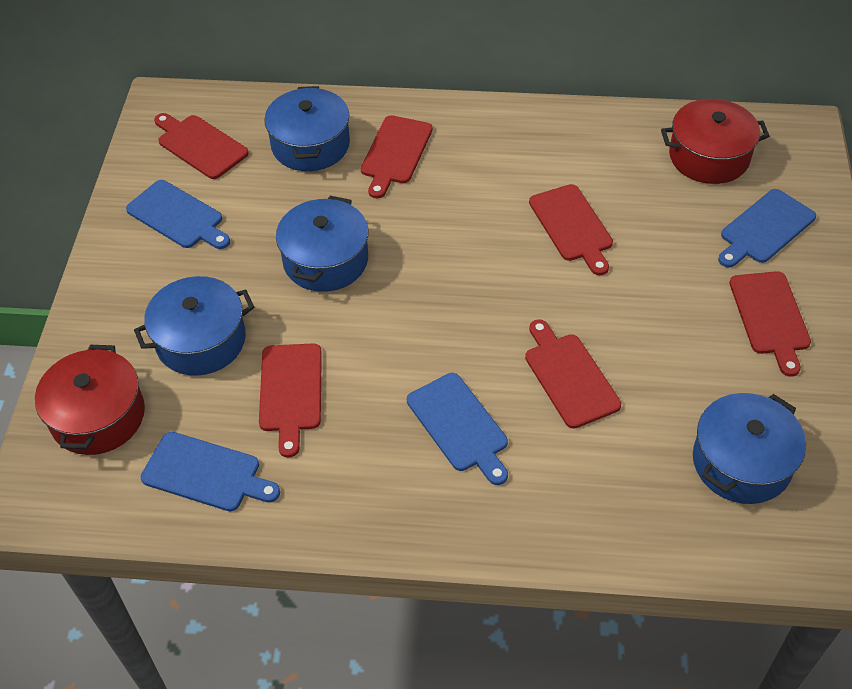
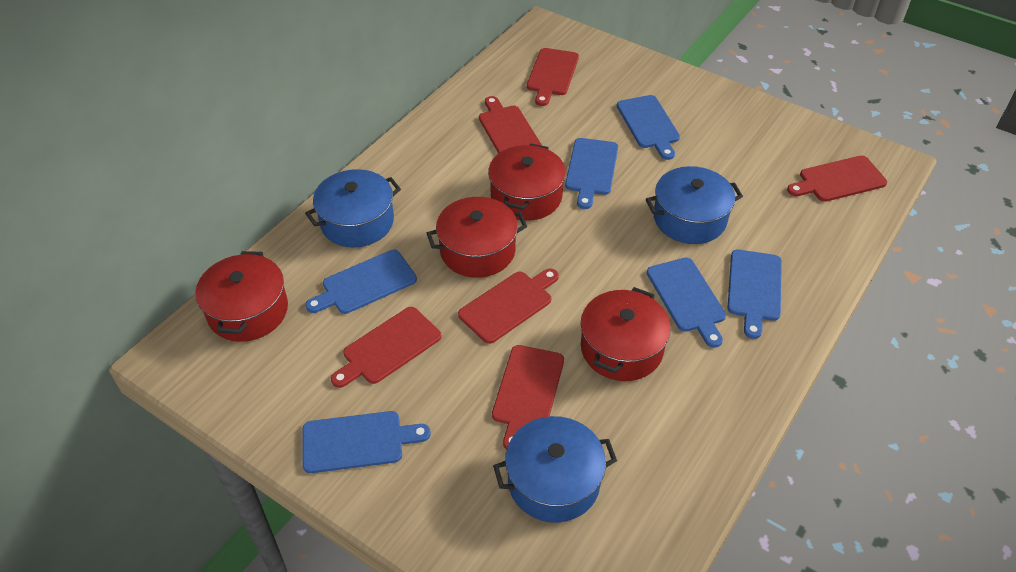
blue cutting board: 4 -> 6
blue pot: 4 -> 3
red pot: 2 -> 4

